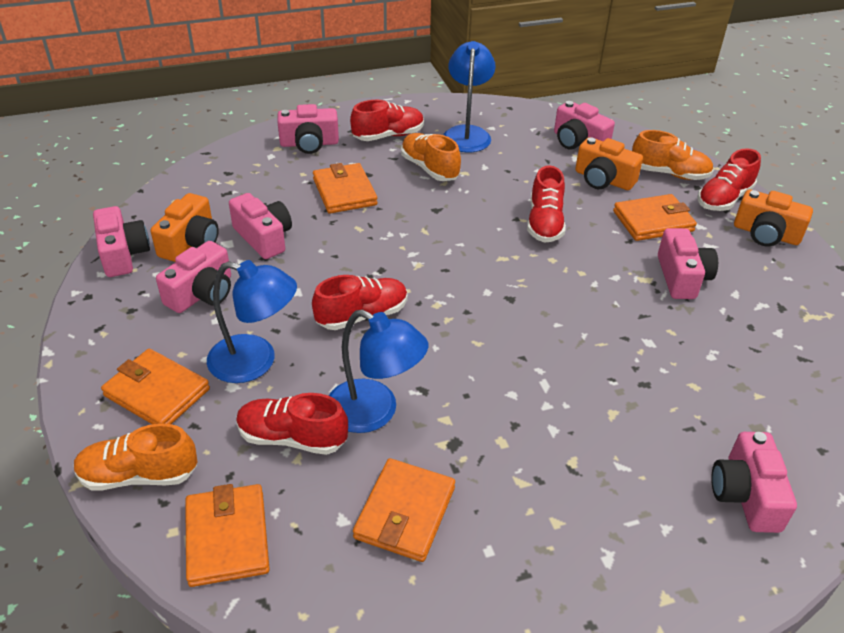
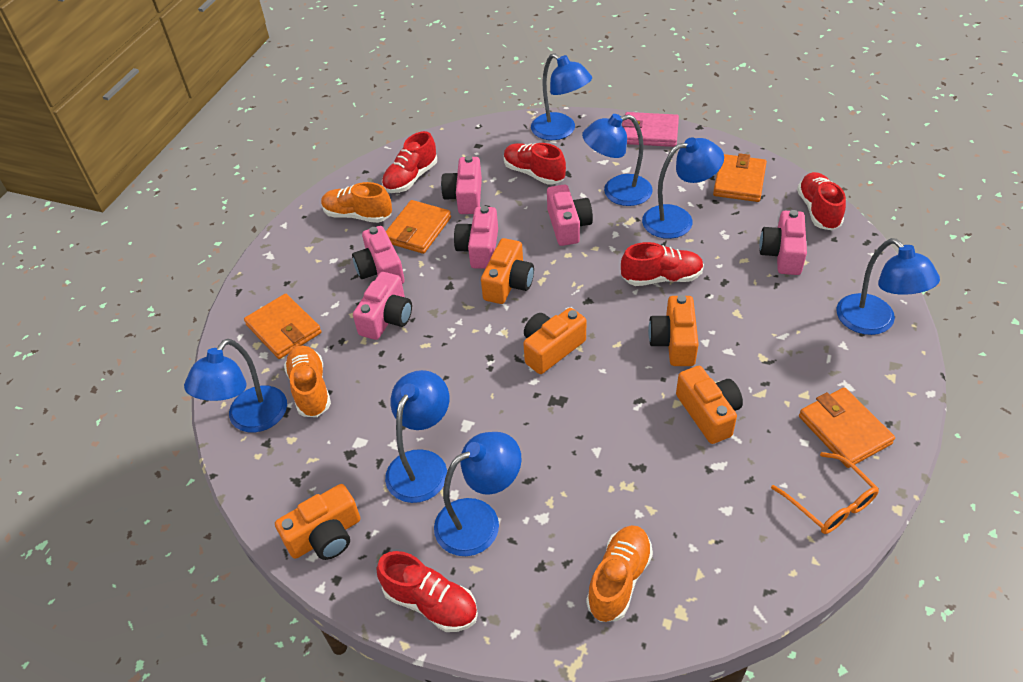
blue lamp: 3 -> 7
orange camera: 3 -> 5
orange glasses: 0 -> 1
orange wallet: 5 -> 4
pink camera: 7 -> 6
pink wallet: 0 -> 1

